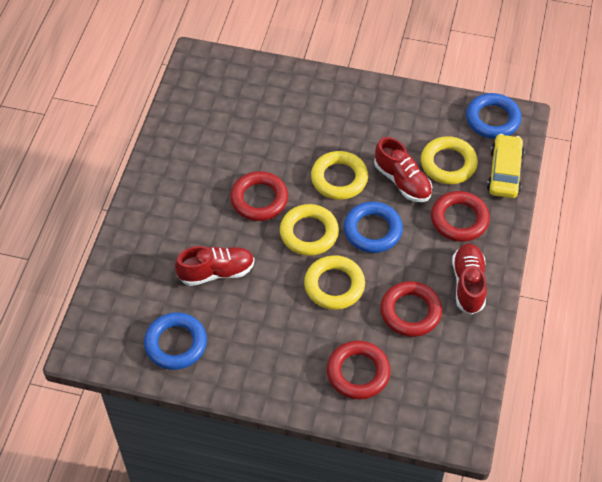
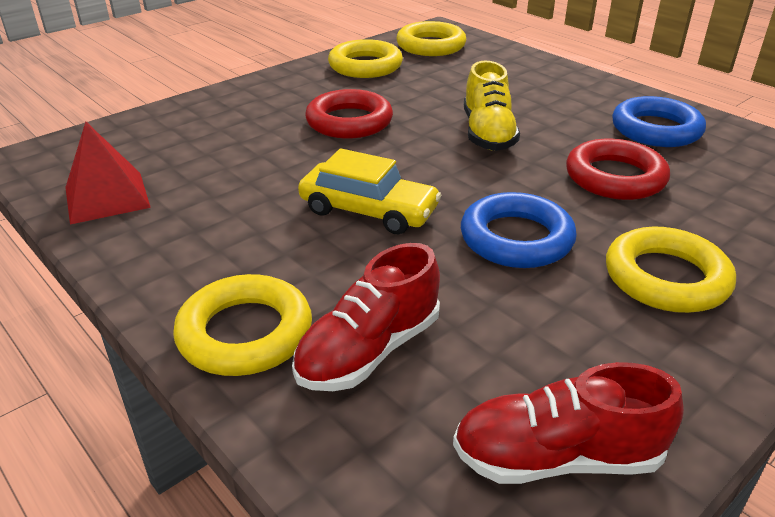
blue ring: 3 -> 2
red pyramid: 0 -> 1
red ring: 4 -> 2
red shoe: 3 -> 2
yellow shoe: 0 -> 1

